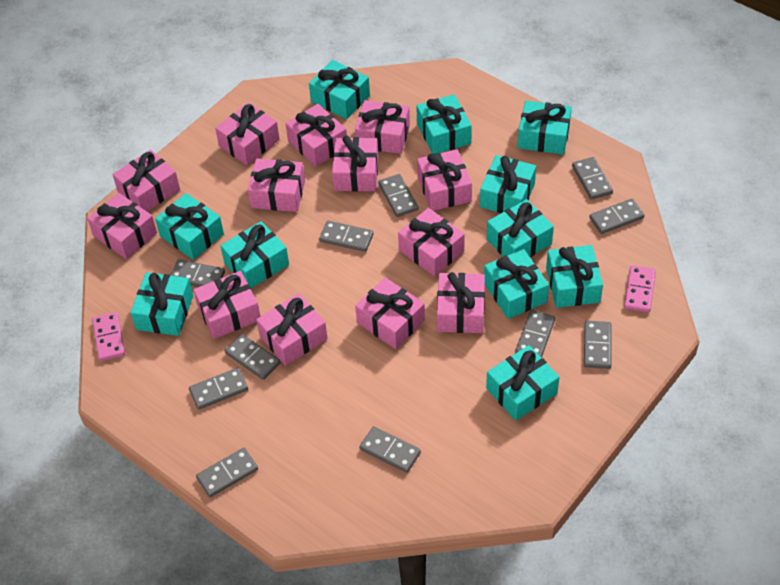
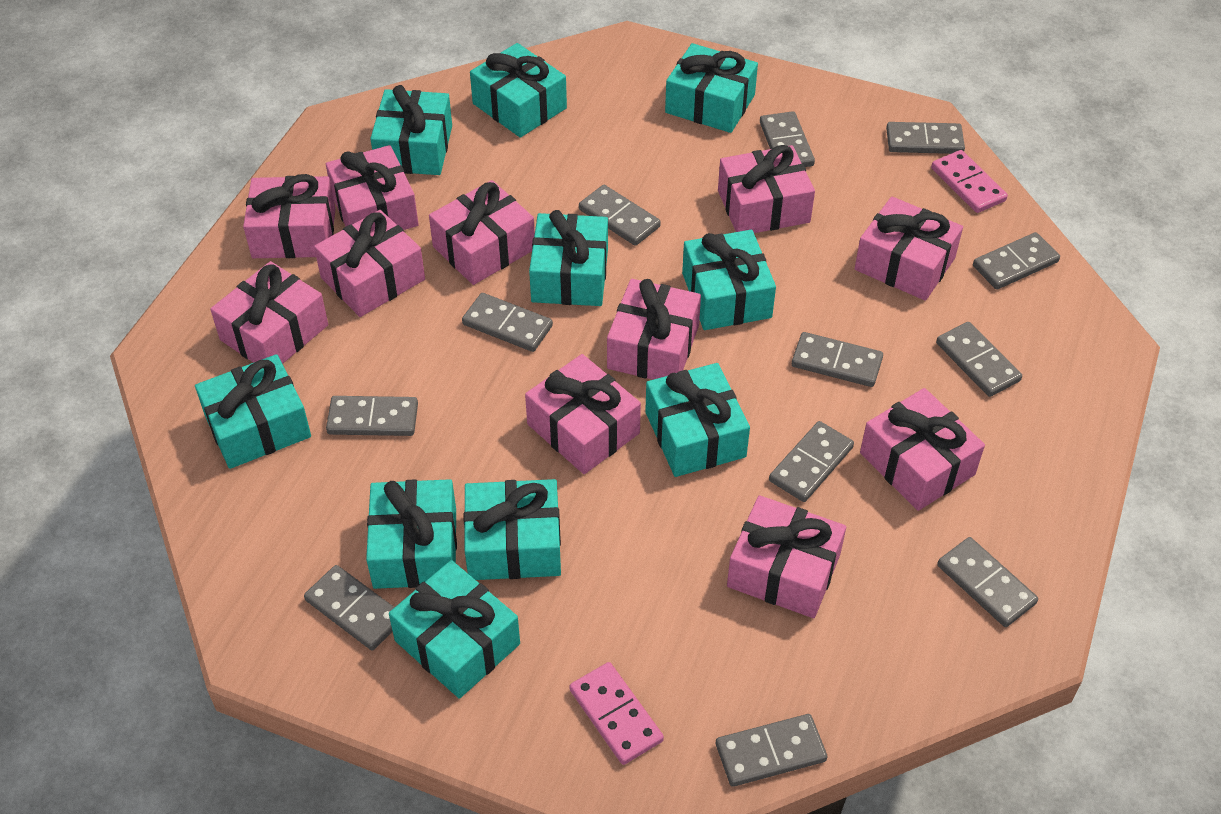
grey domino: 11 -> 12
pink gift: 13 -> 11
turquoise gift: 11 -> 10

